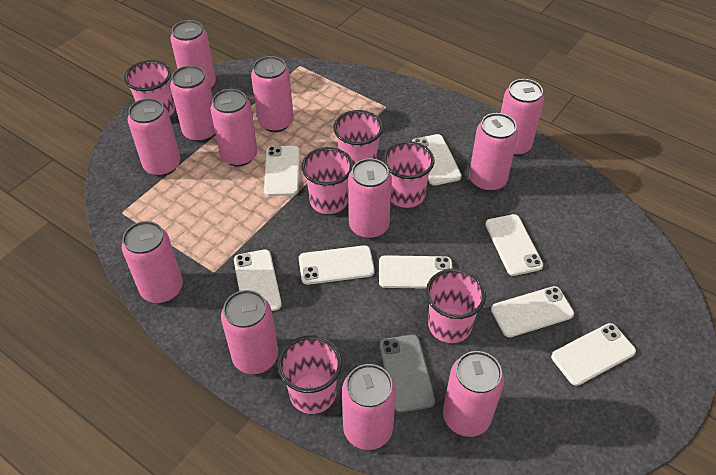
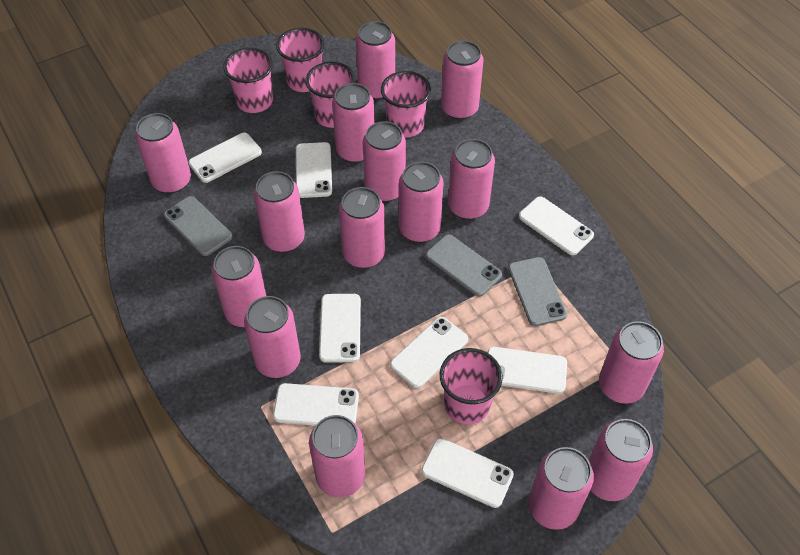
grey phone: 1 -> 3
pink can: 12 -> 15
pink cup: 6 -> 5

